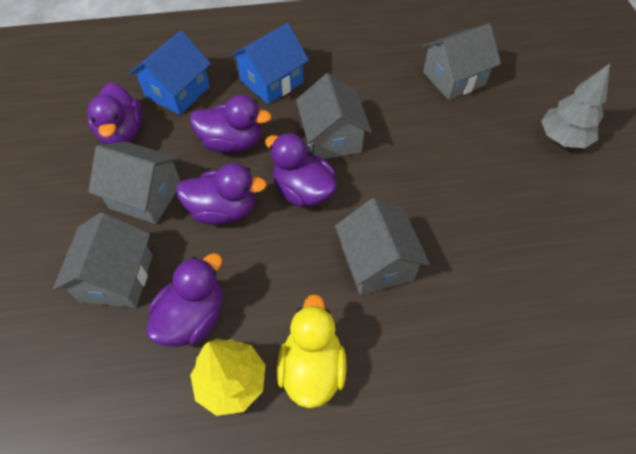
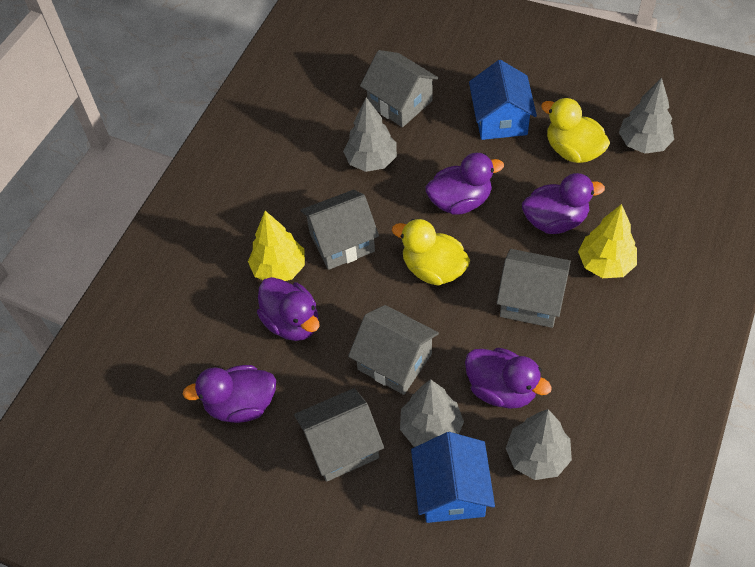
grey tree: 1 -> 4
yellow duck: 1 -> 2
yellow tree: 1 -> 2

